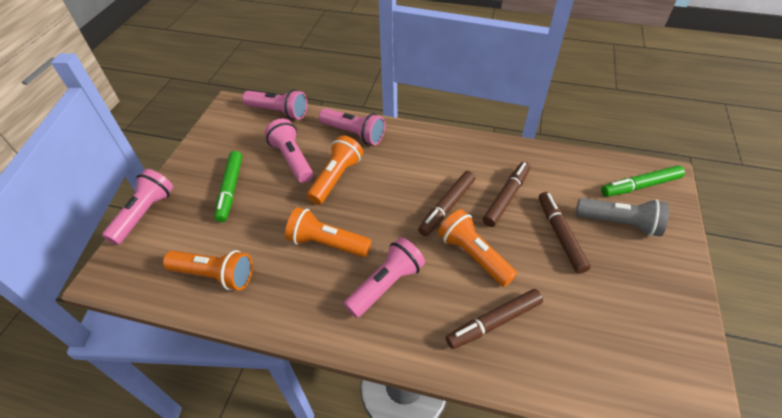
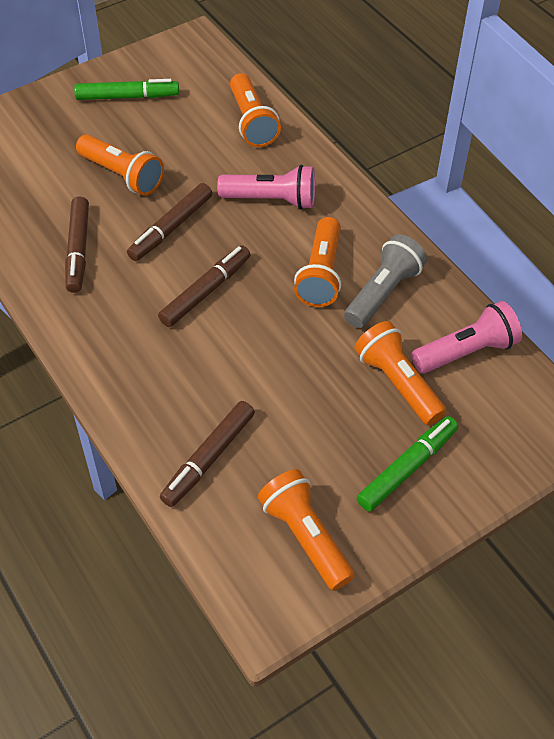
orange flashlight: 4 -> 5
pink flashlight: 5 -> 2

